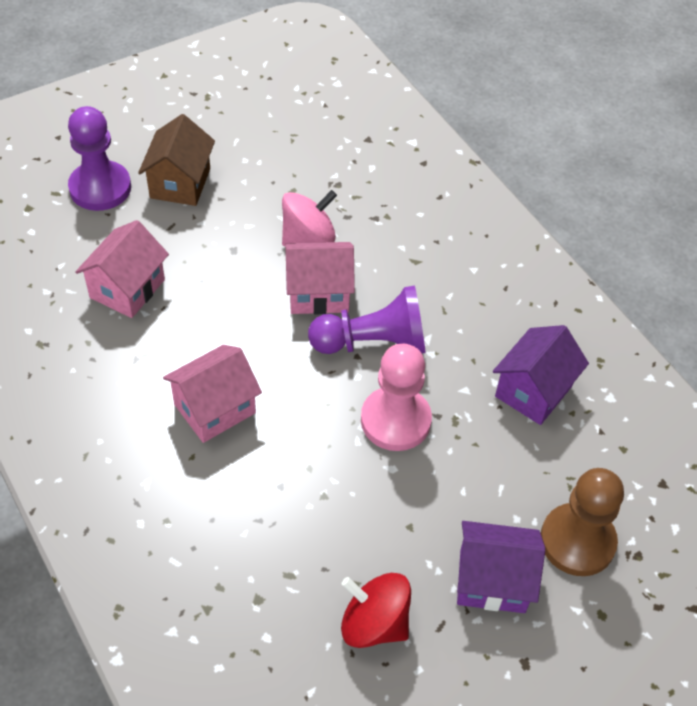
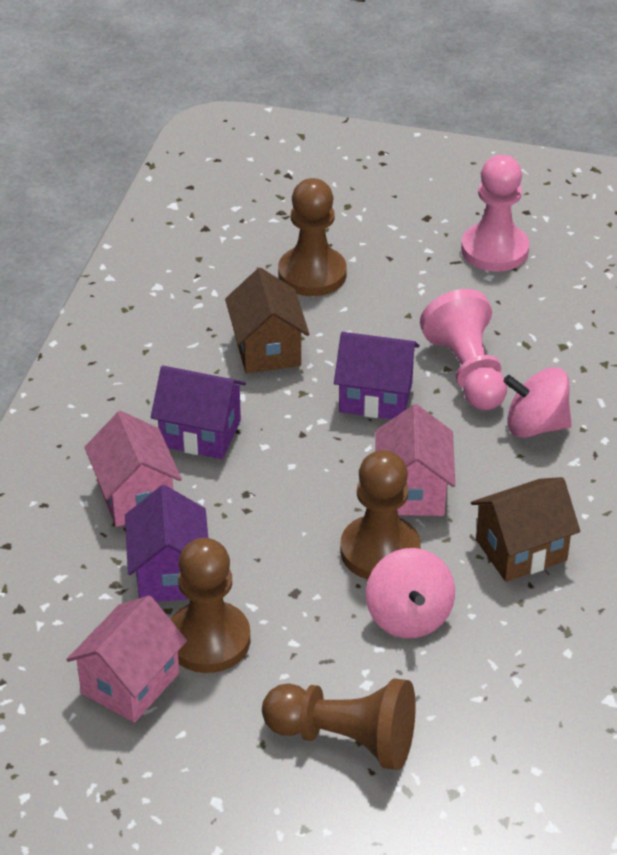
brown house: 1 -> 2
brown pawn: 1 -> 4
pink pawn: 1 -> 2
pink spinning top: 1 -> 2
purple house: 2 -> 3
purple pawn: 2 -> 0
red spinning top: 1 -> 0

